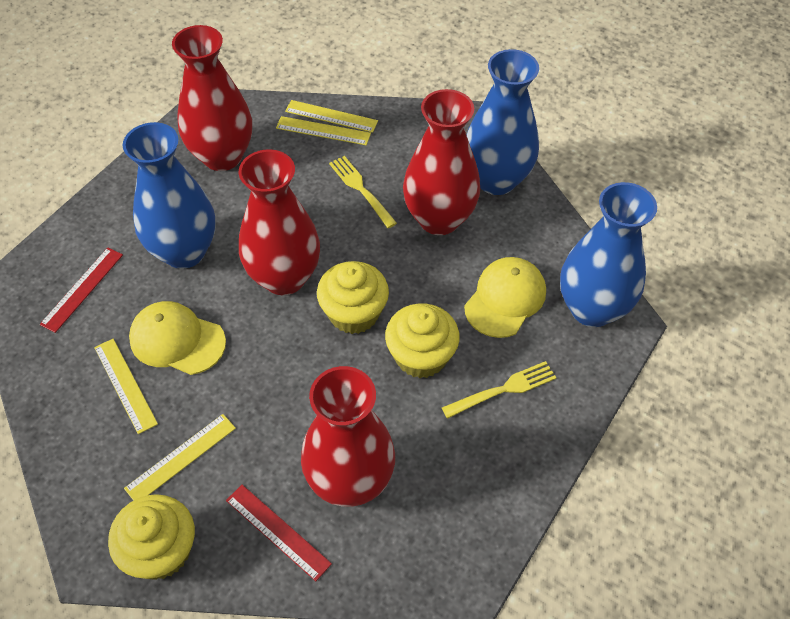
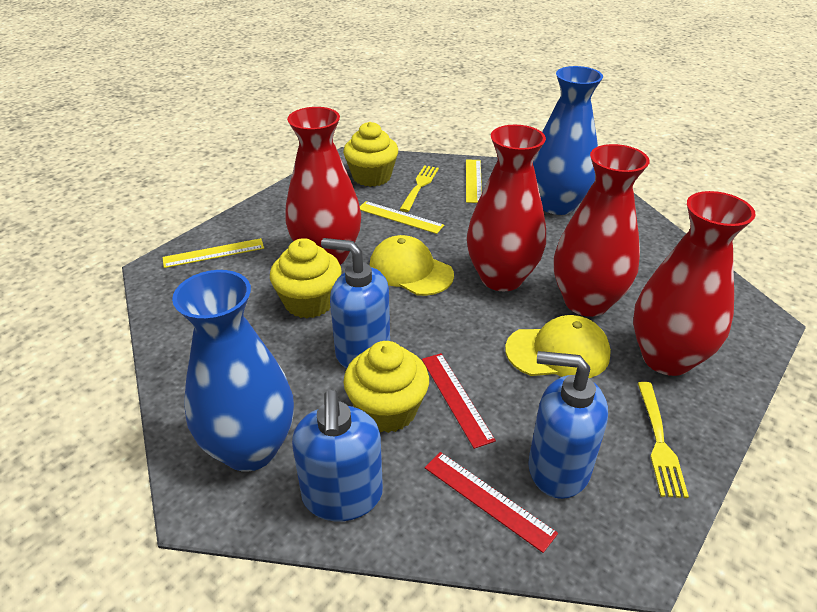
blue soap dispenser: 0 -> 3
blue vase: 3 -> 2
yellow ruler: 4 -> 3

